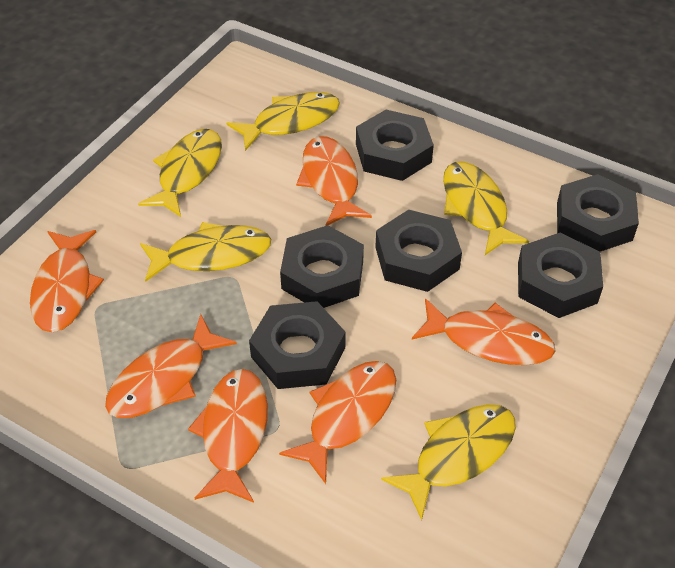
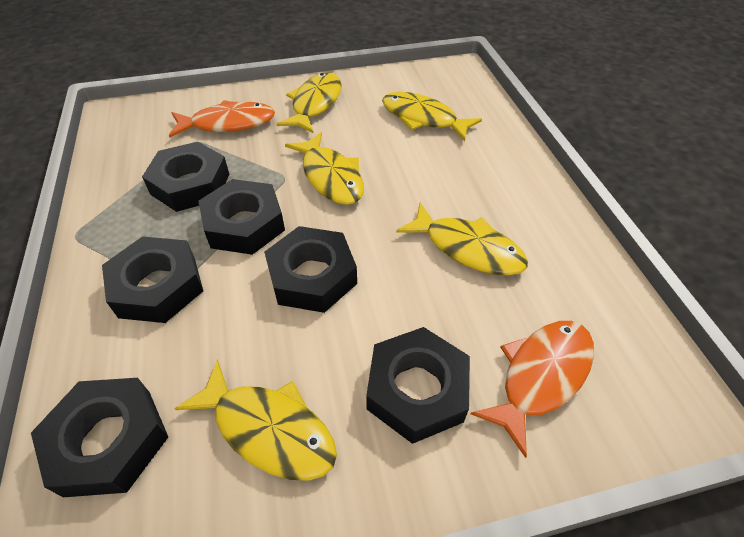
orange fish: 6 -> 2

